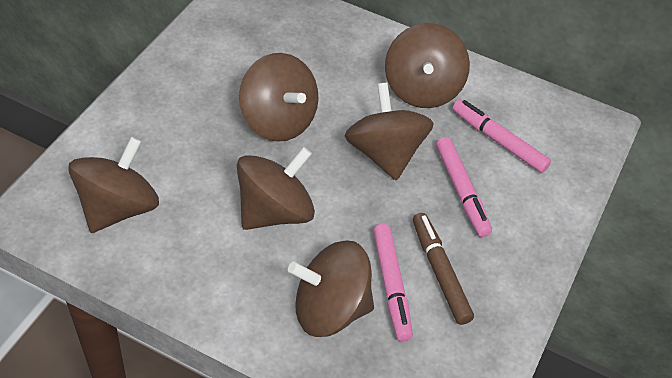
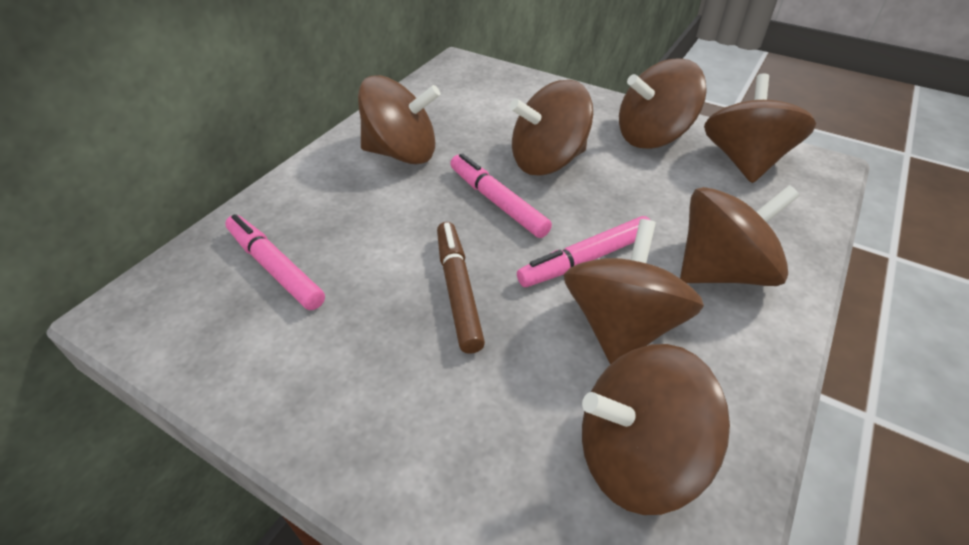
brown spinning top: 6 -> 7

